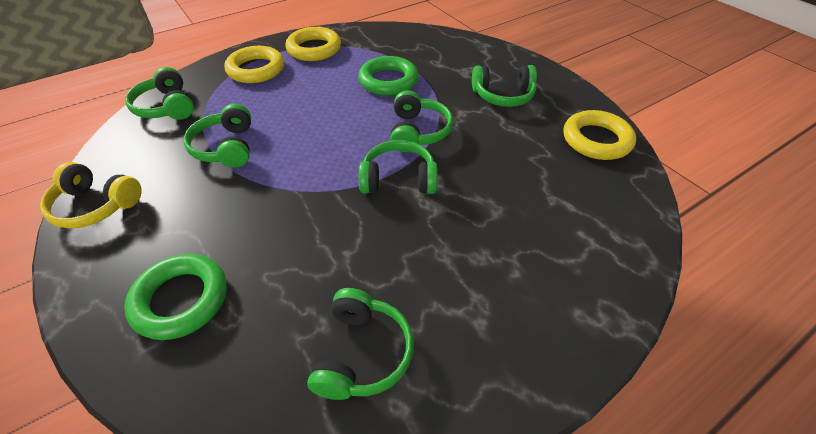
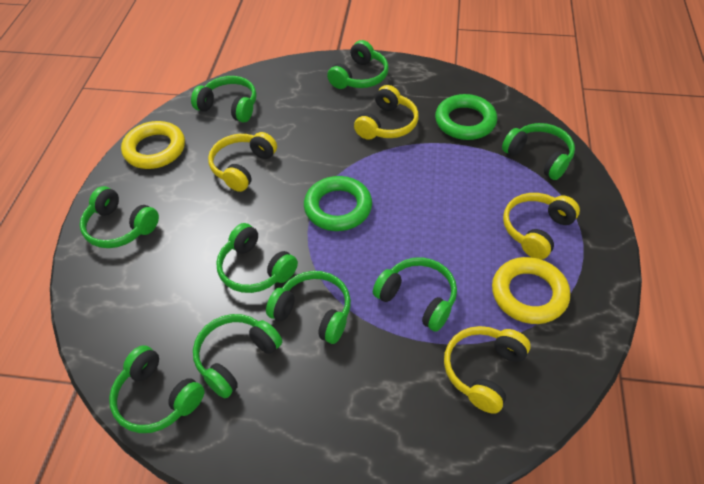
green headphones: 6 -> 9
yellow headphones: 1 -> 4
yellow ring: 3 -> 2

